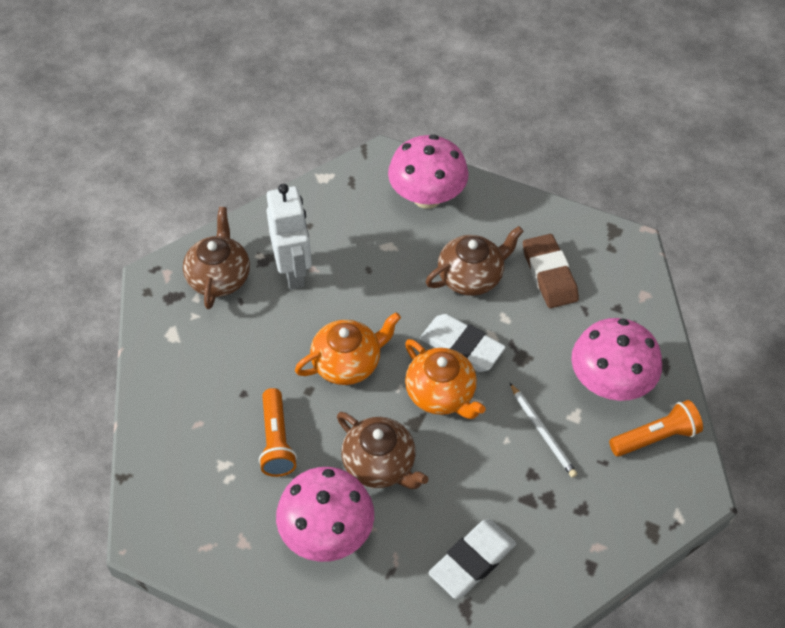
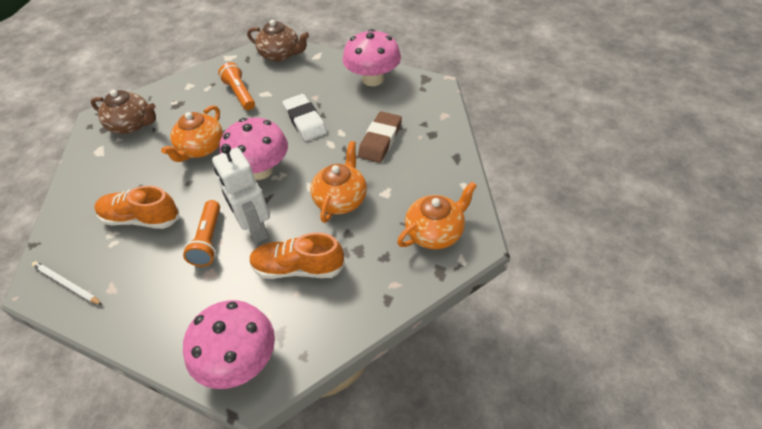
brown teapot: 3 -> 2
orange shoe: 0 -> 2
orange teapot: 2 -> 3
white eraser: 2 -> 1

